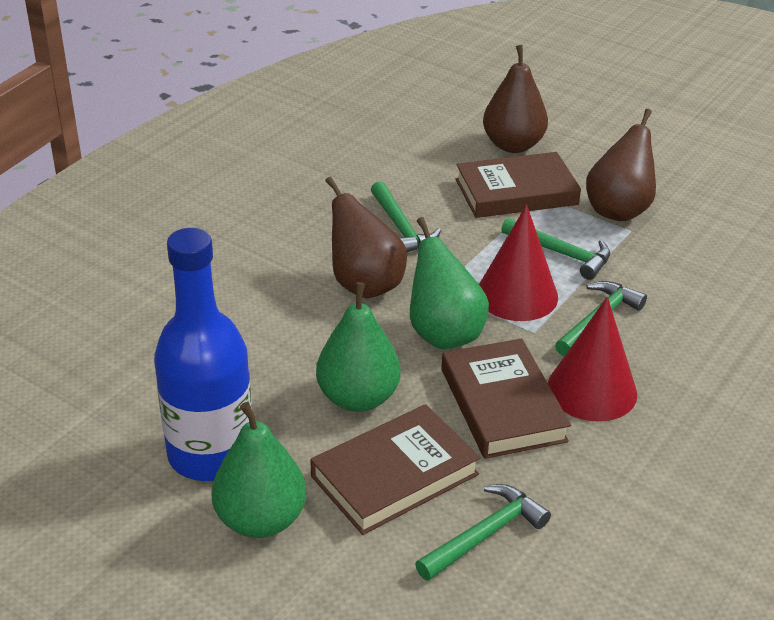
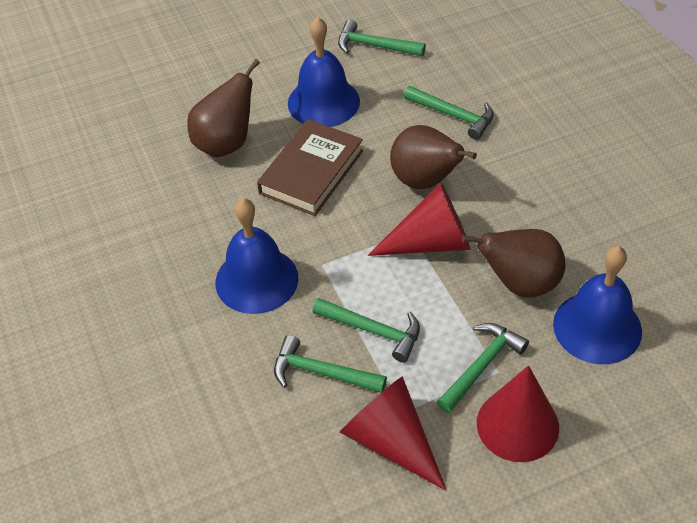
blue bell: 0 -> 3
blue bottle: 1 -> 0
brown book: 3 -> 1
green hammer: 4 -> 5
green pear: 3 -> 0
red cone: 2 -> 3

